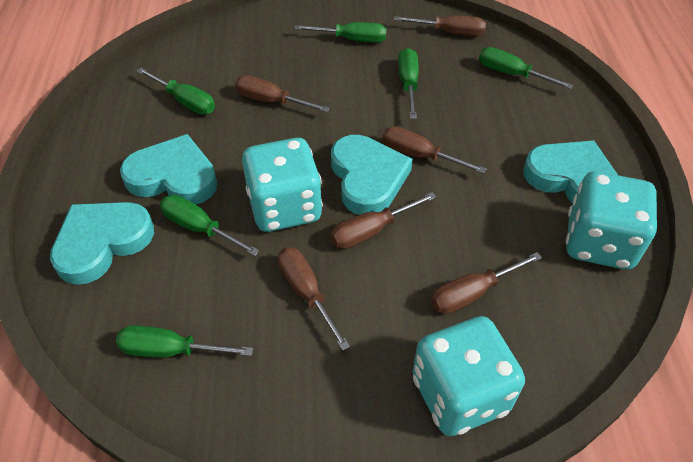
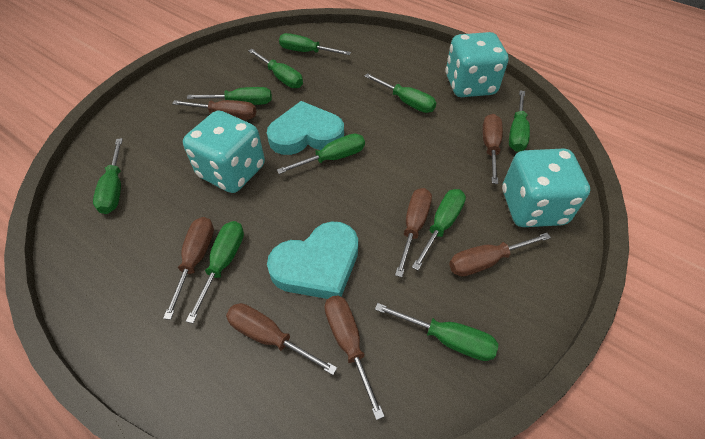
brown screwdriver: 6 -> 7
green screwdriver: 6 -> 10
turquoise heart: 4 -> 2

